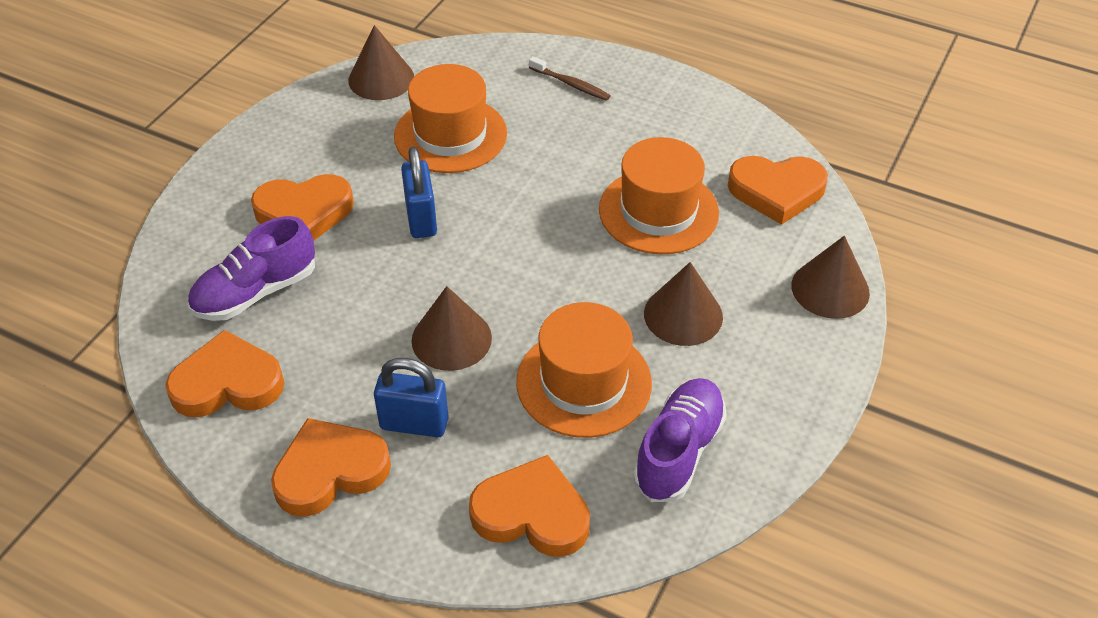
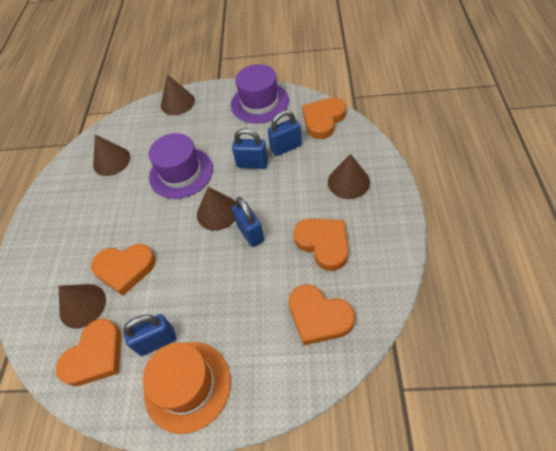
blue padlock: 2 -> 4
brown cone: 4 -> 5
brown toothbrush: 1 -> 0
orange hat: 3 -> 1
purple hat: 0 -> 2
purple shoe: 2 -> 0

